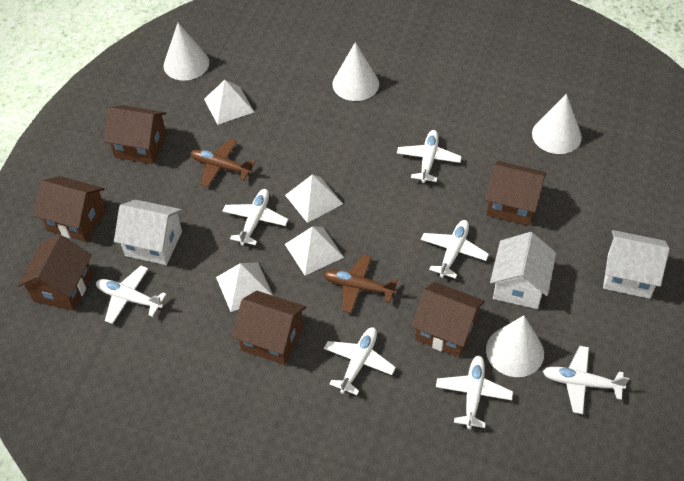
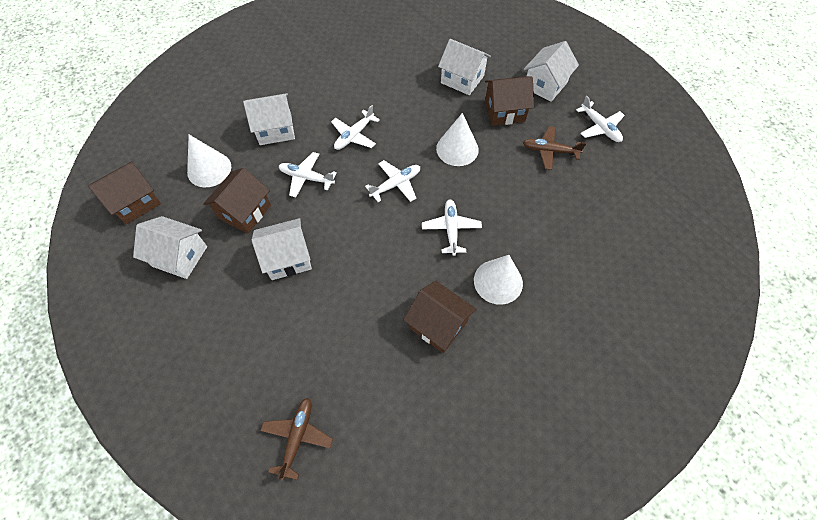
brown house: 6 -> 4
white cone: 4 -> 3
white house: 3 -> 5
white plane: 7 -> 5
white pyramid: 4 -> 0

